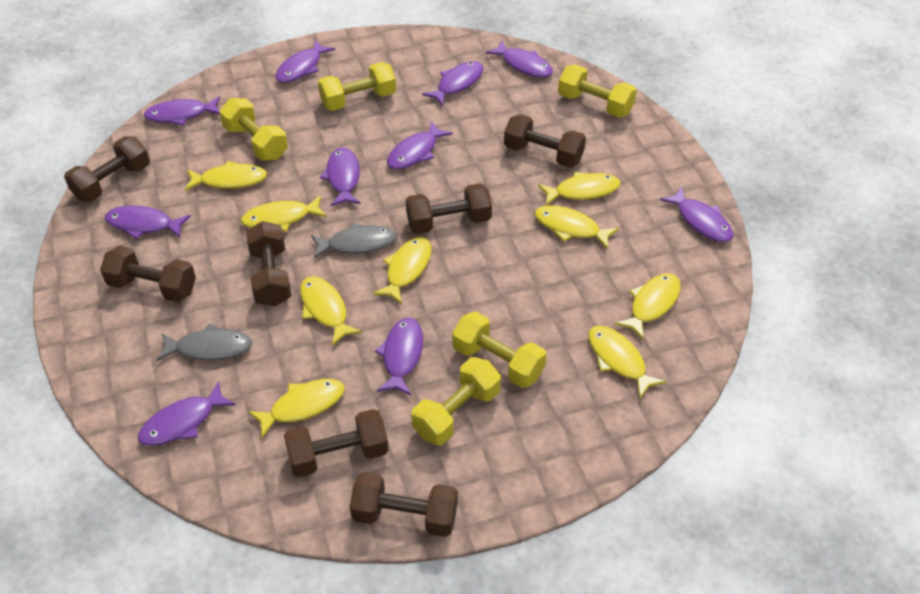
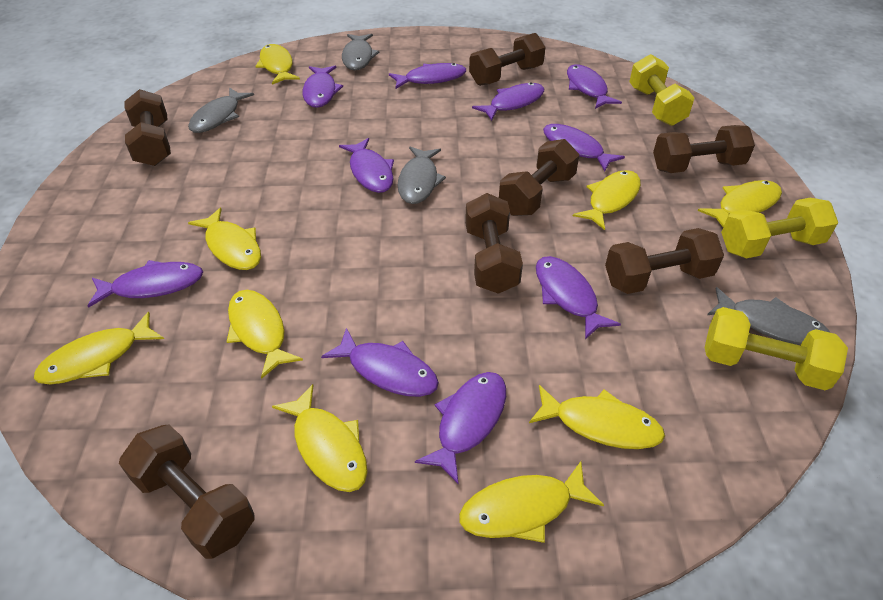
grey fish: 2 -> 4
yellow dumbbell: 5 -> 3

